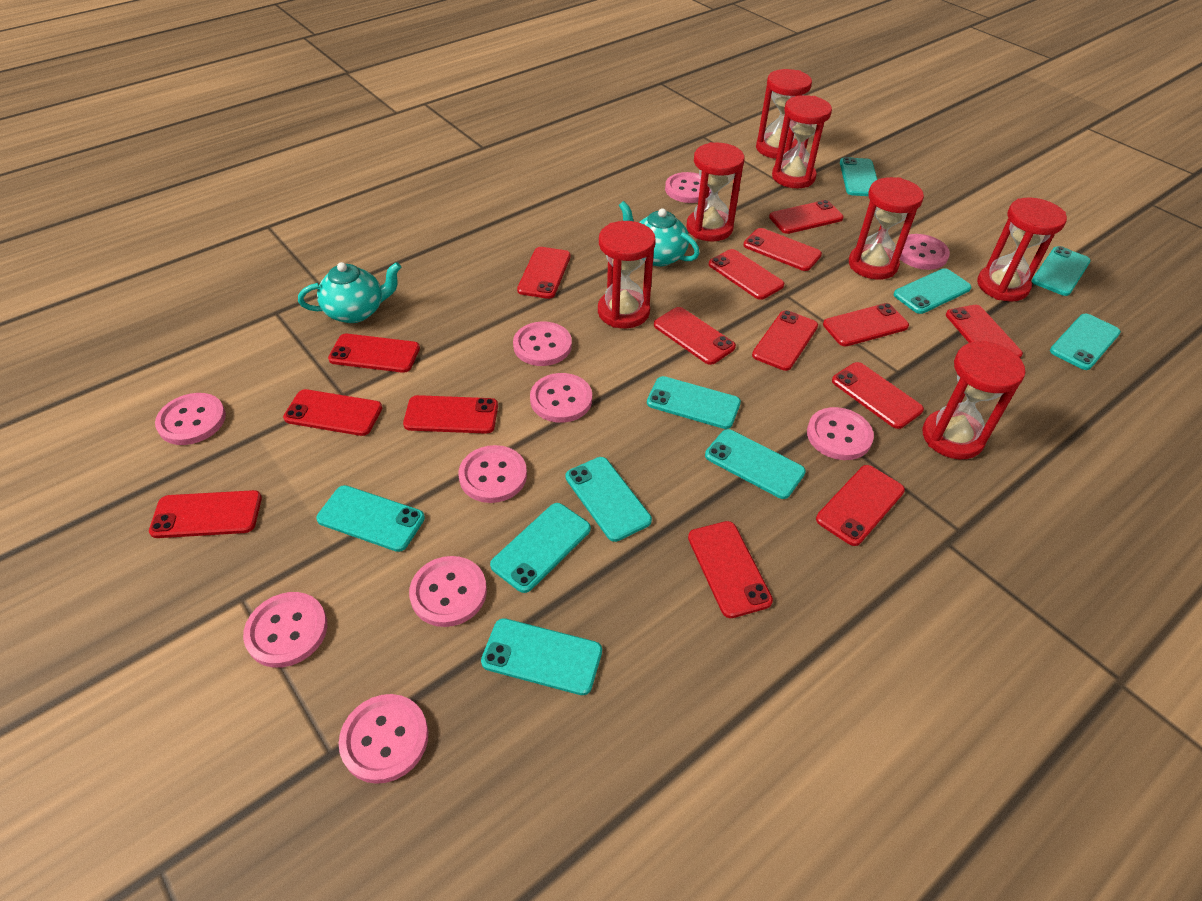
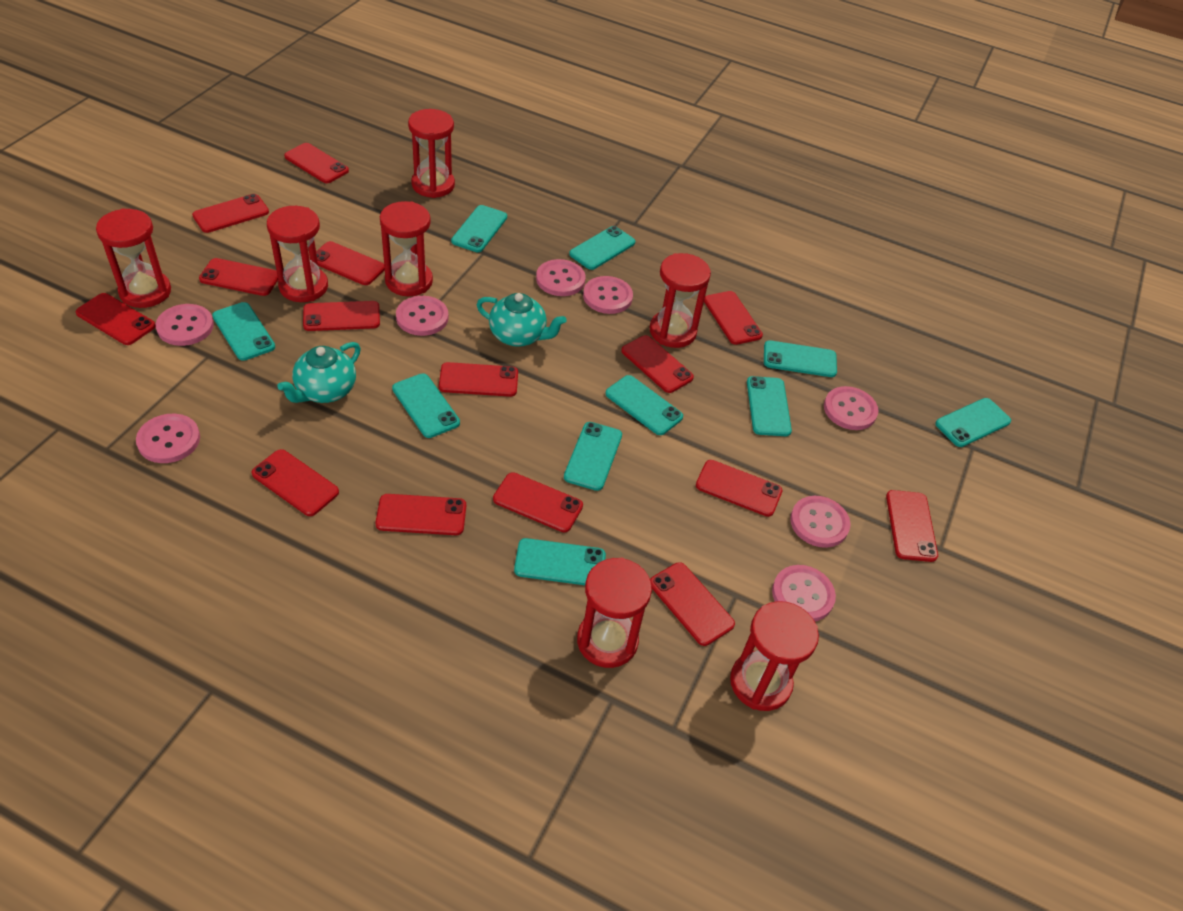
pink button: 10 -> 8

